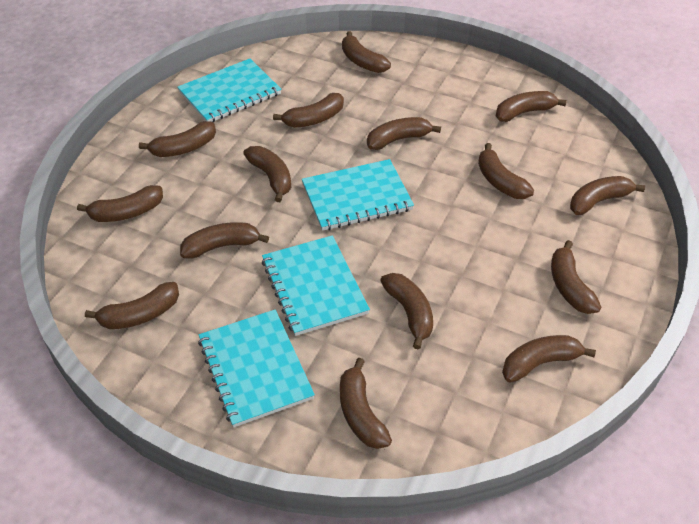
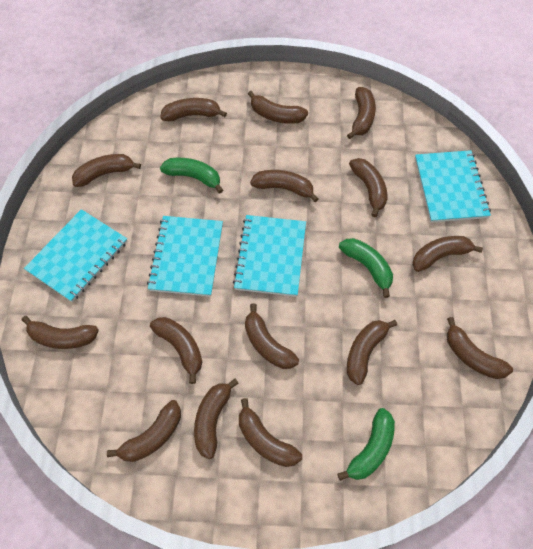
green banana: 0 -> 3

